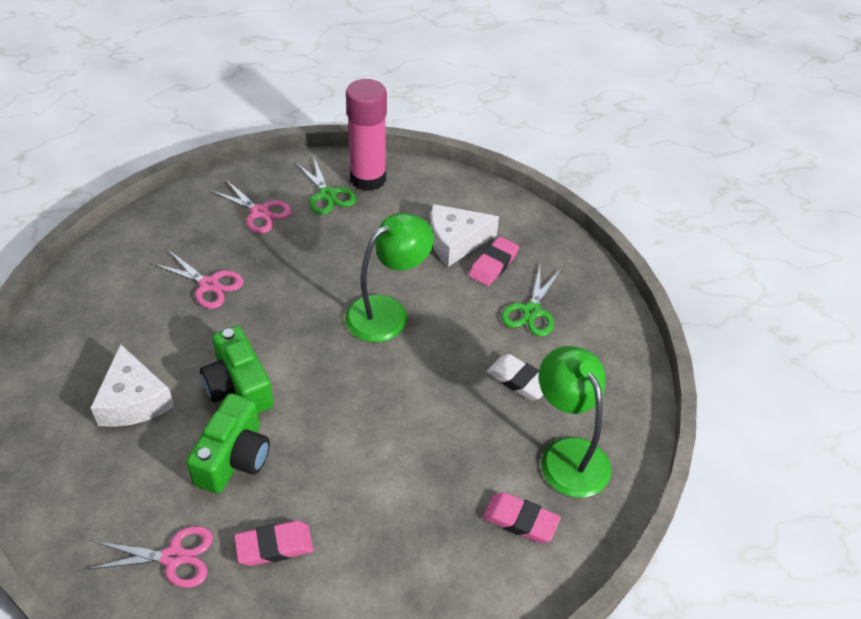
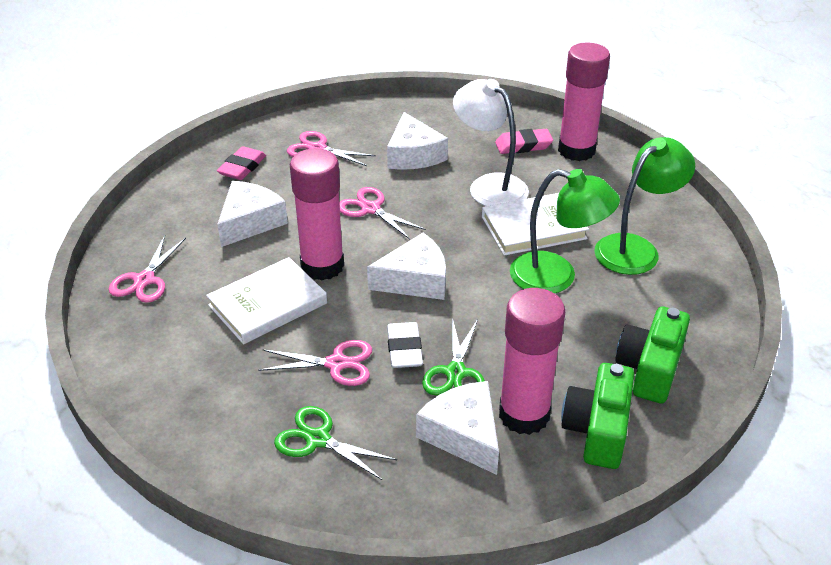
pink eraser: 3 -> 2
pink glue stick: 1 -> 3
pink scissors: 3 -> 4
white book: 0 -> 2
white cheese: 2 -> 4
white lamp: 0 -> 1

